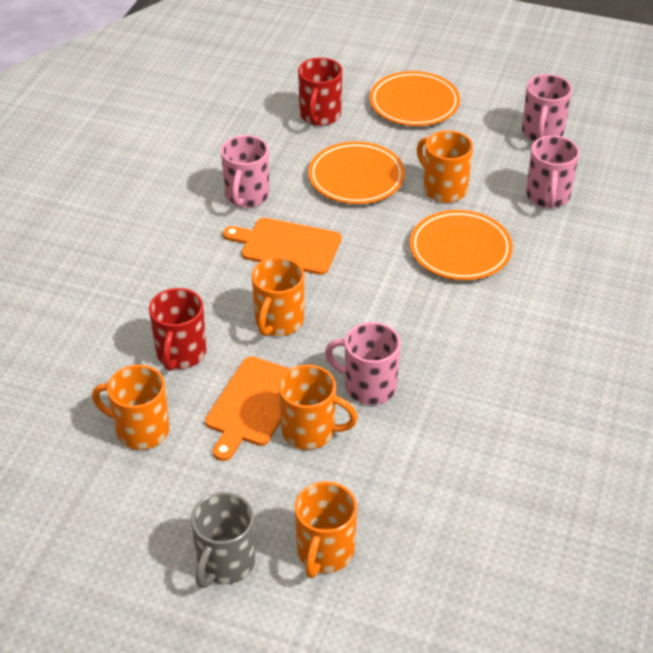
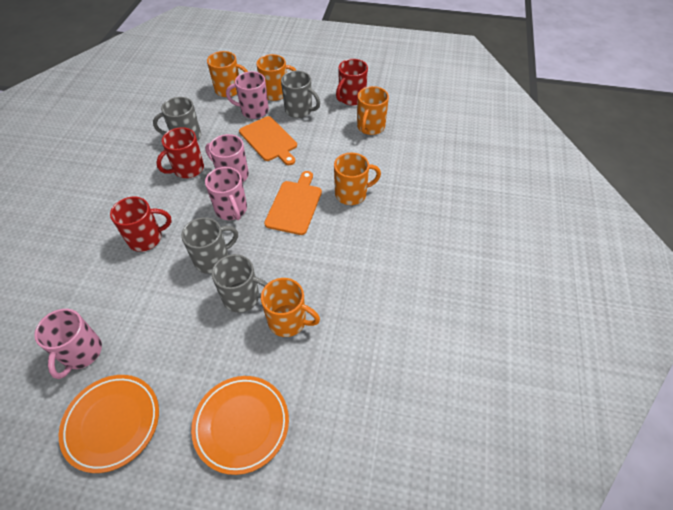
grey mug: 1 -> 4
orange plate: 3 -> 2
red mug: 2 -> 3

